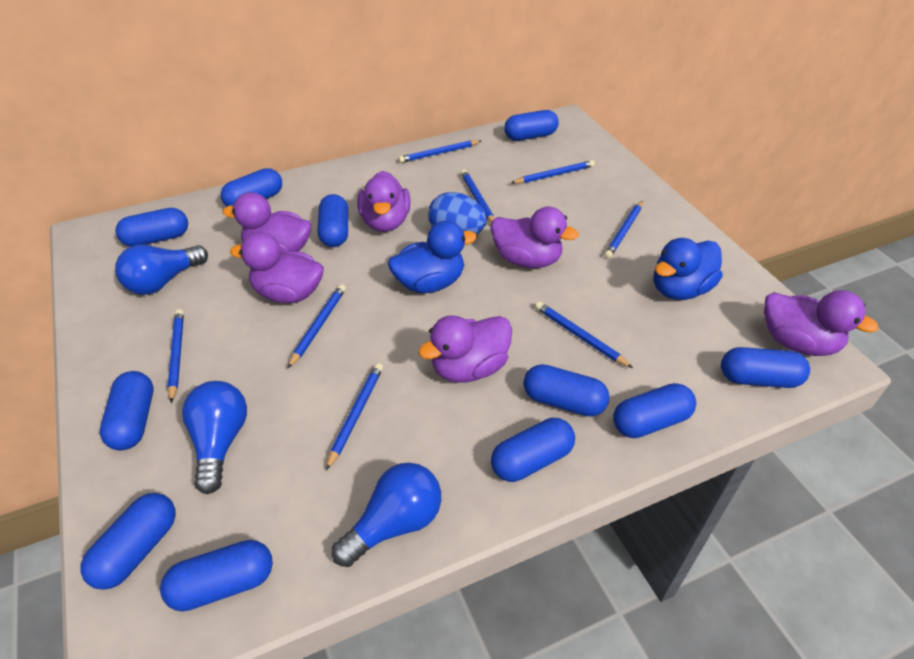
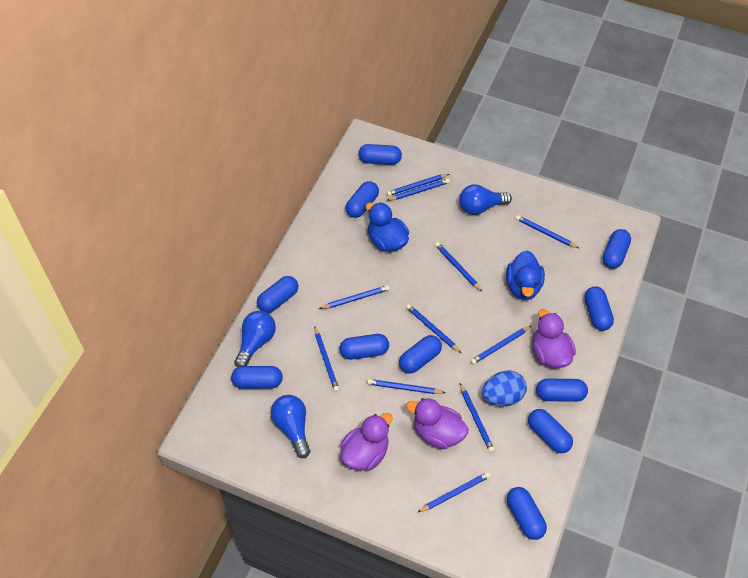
blue pencil: 8 -> 11
purple duck: 6 -> 3

